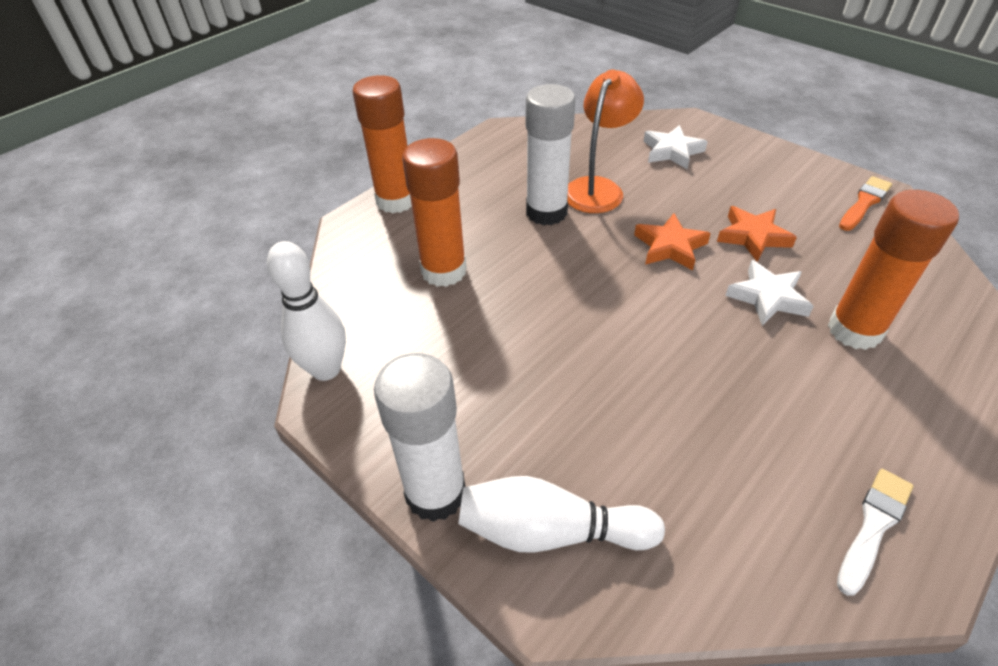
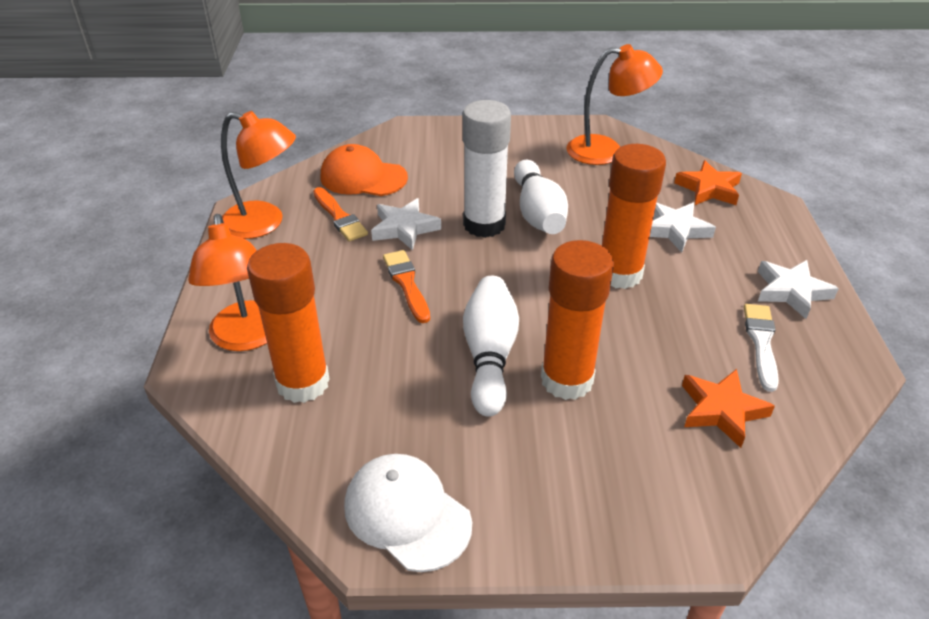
orange brush: 1 -> 2
orange cap: 0 -> 1
orange lamp: 1 -> 3
white cap: 0 -> 1
white glue stick: 2 -> 1
white star: 2 -> 3

